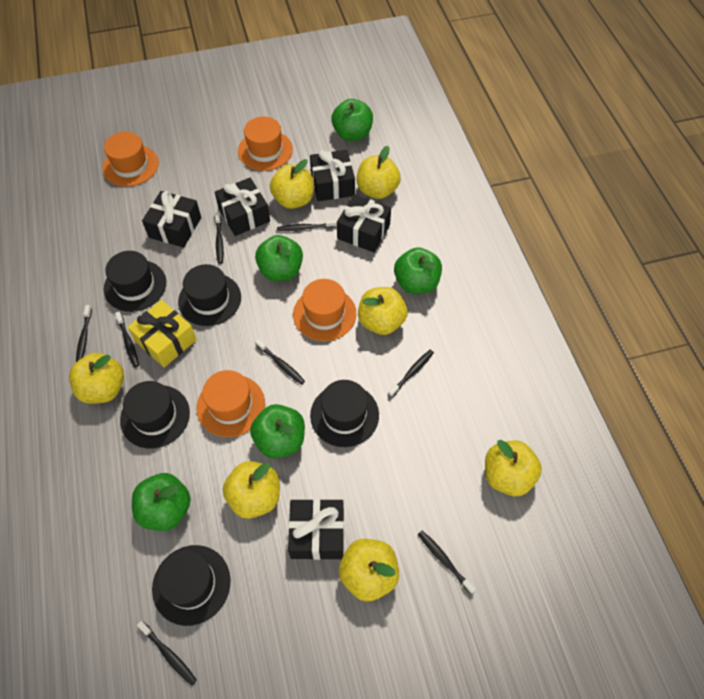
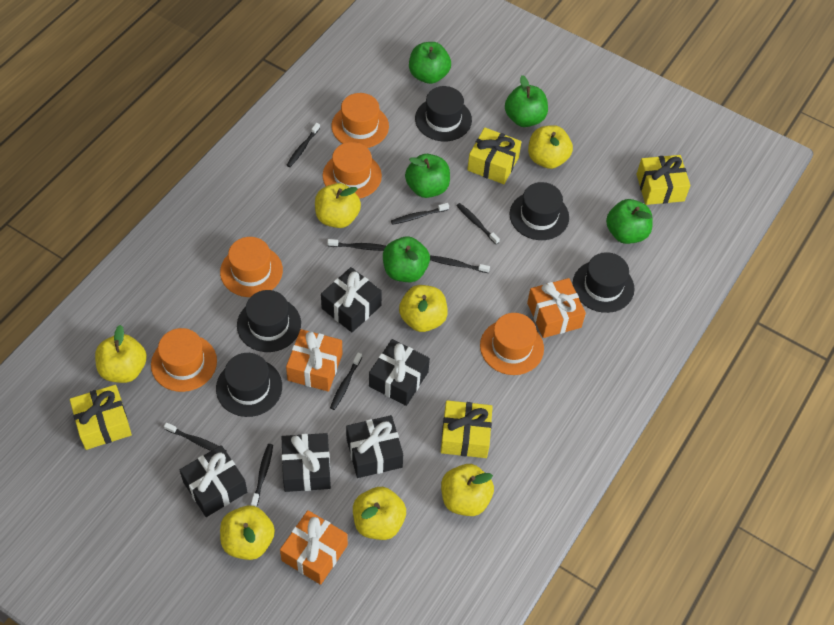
orange gift: 0 -> 3
orange hat: 4 -> 5
yellow gift: 1 -> 4

